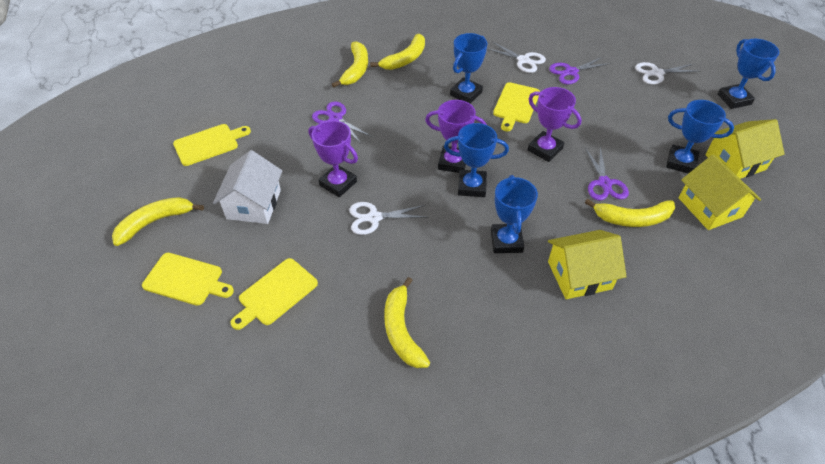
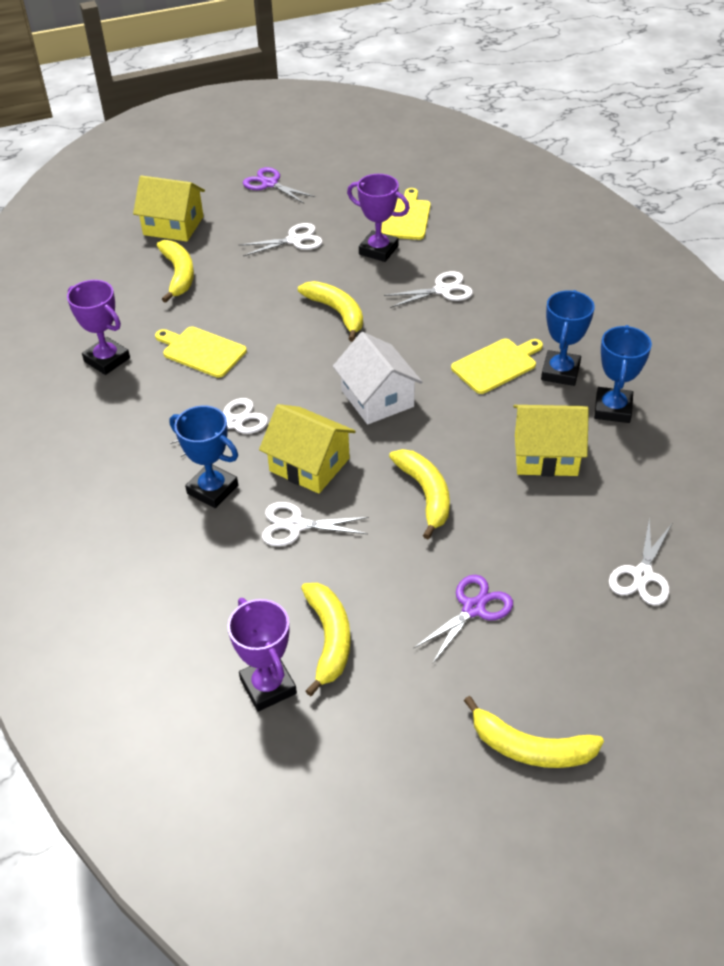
blue trophy: 5 -> 3
purple scissors: 3 -> 2
white scissors: 3 -> 5
yellow cutting board: 4 -> 3

